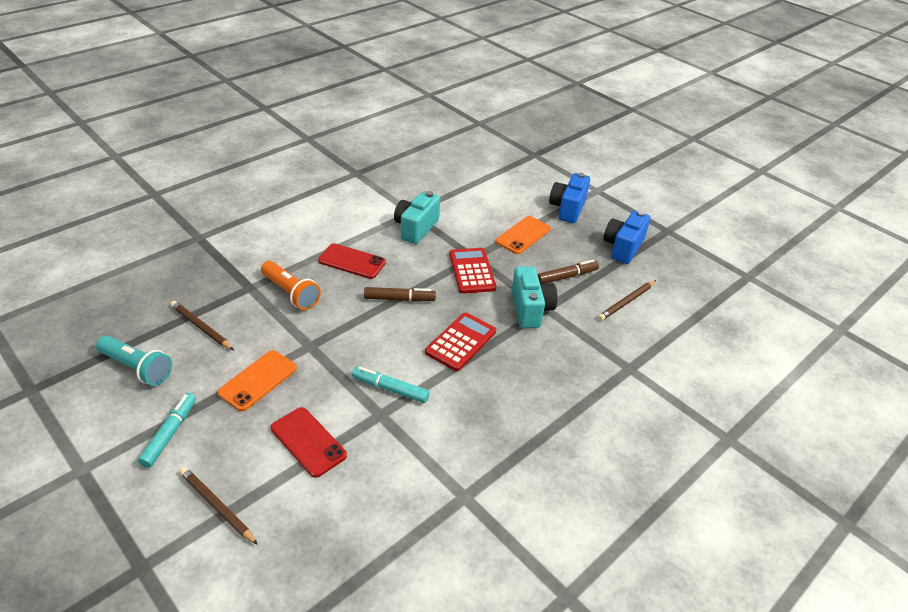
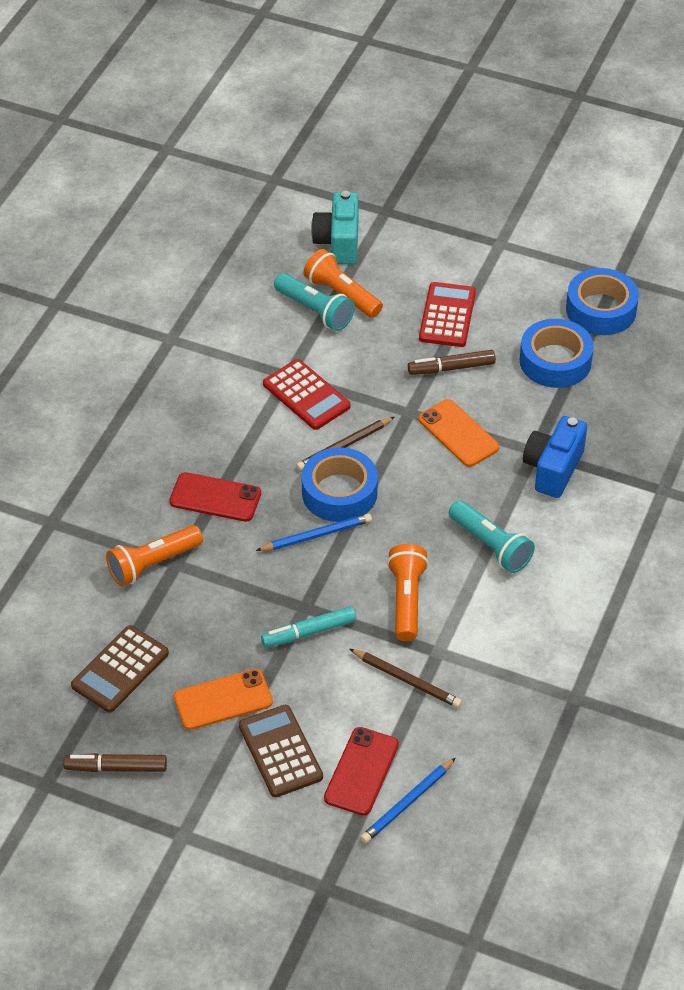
blue camera: 2 -> 1
blue pencil: 0 -> 2
blue tape: 0 -> 3
brown calculator: 0 -> 2
brown pencil: 3 -> 2
orange flashlight: 1 -> 3
turquoise camera: 2 -> 1
turquoise flashlight: 1 -> 2
turquoise marker: 2 -> 1

